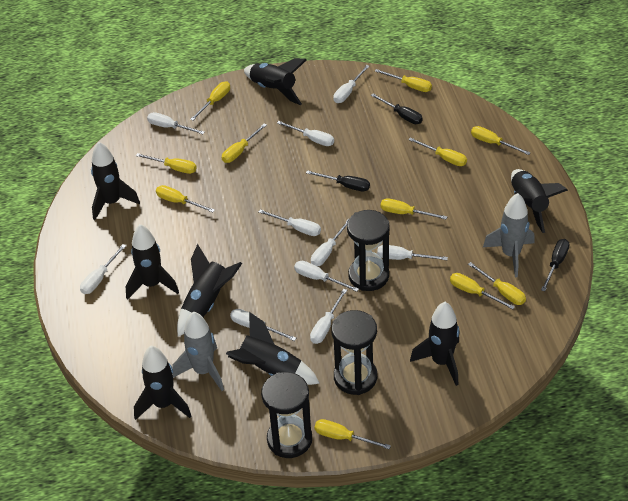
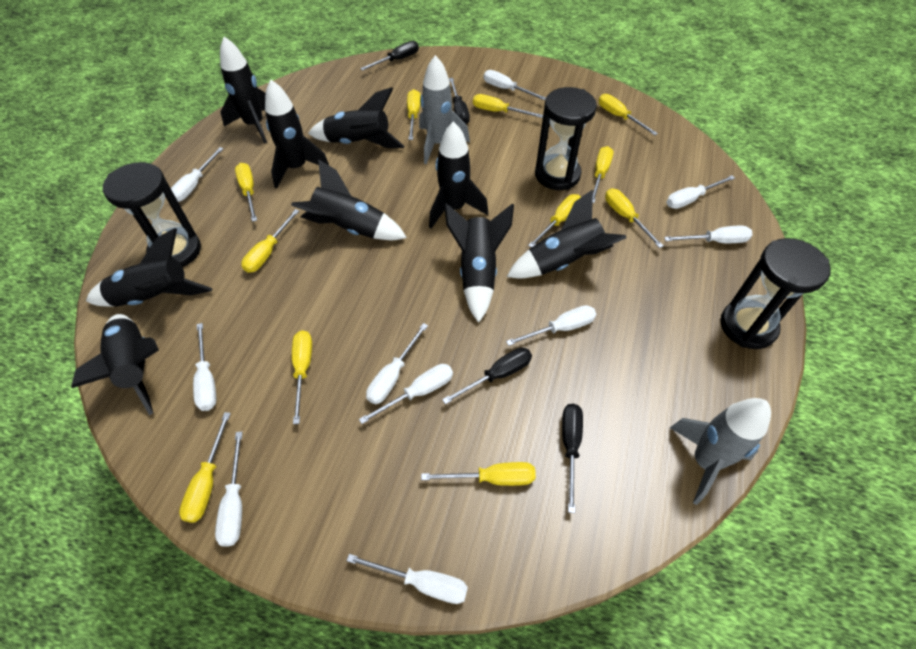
black rocket: 8 -> 9
black screwdriver: 3 -> 4

